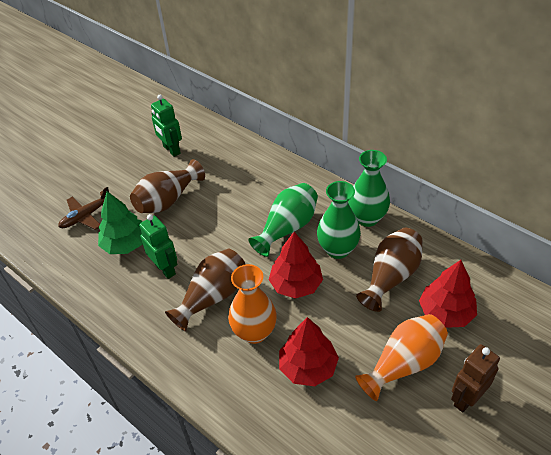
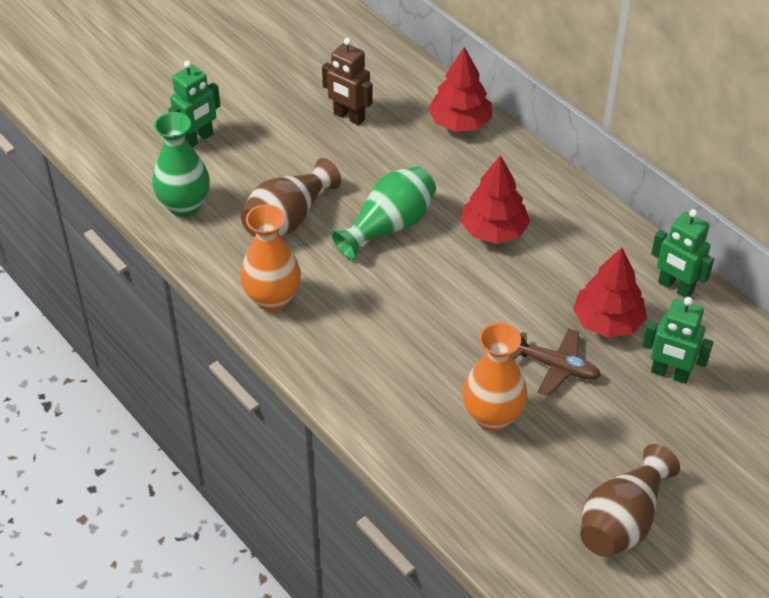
brown vase: 3 -> 2
green robot: 2 -> 3
green tree: 1 -> 0
green vase: 3 -> 2

